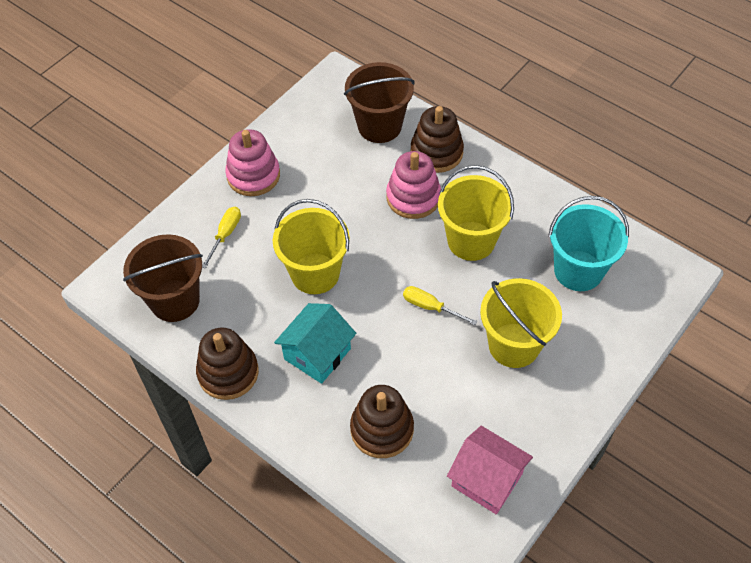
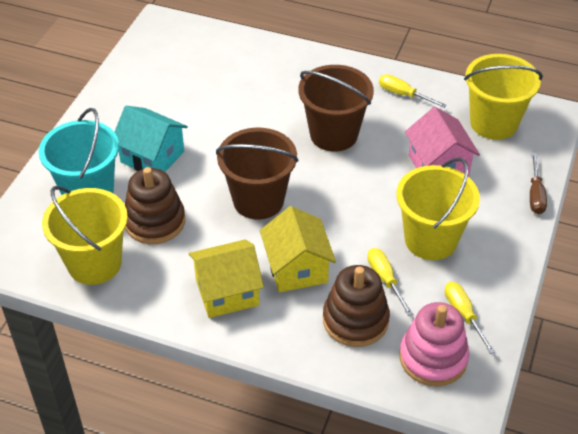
brown screwdriver: 0 -> 1
brown stacking toy: 3 -> 2
pink stacking toy: 2 -> 1
yellow house: 0 -> 2
yellow screwdriver: 2 -> 3

